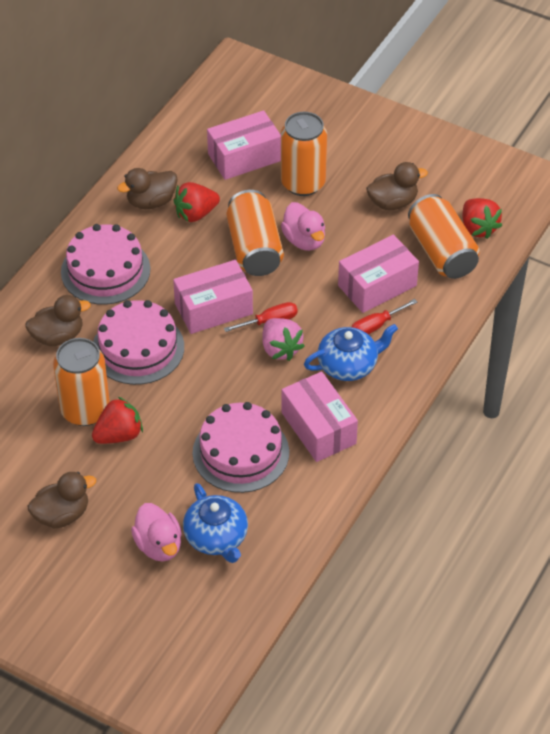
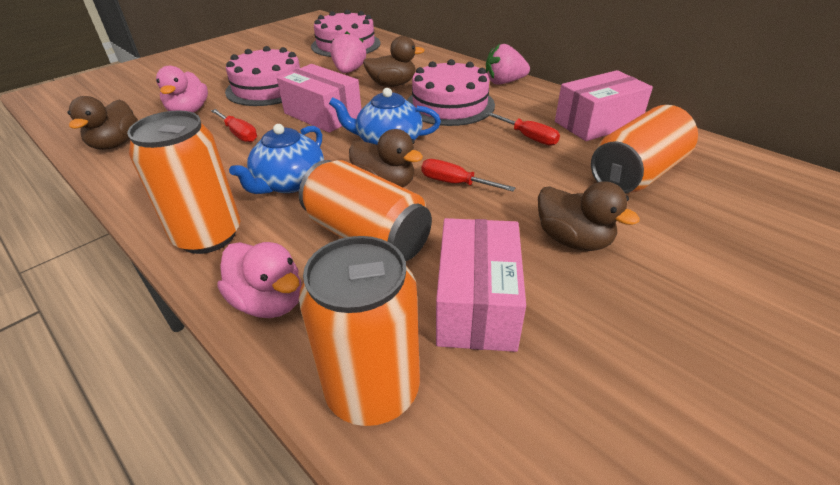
pink box: 4 -> 3
pink strawberry: 1 -> 2
red screwdriver: 2 -> 3
red strawberry: 3 -> 0

